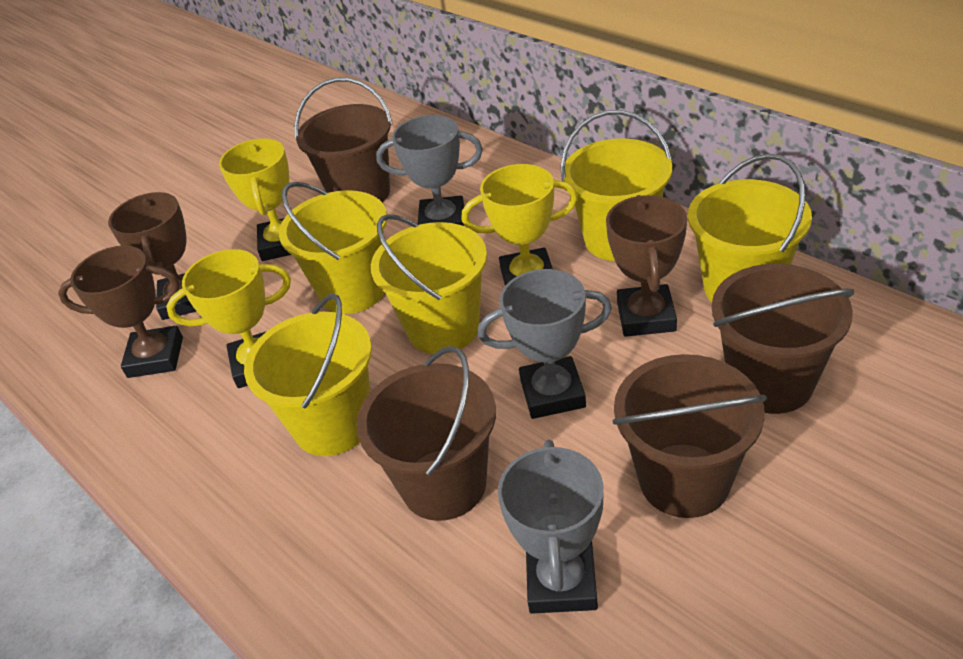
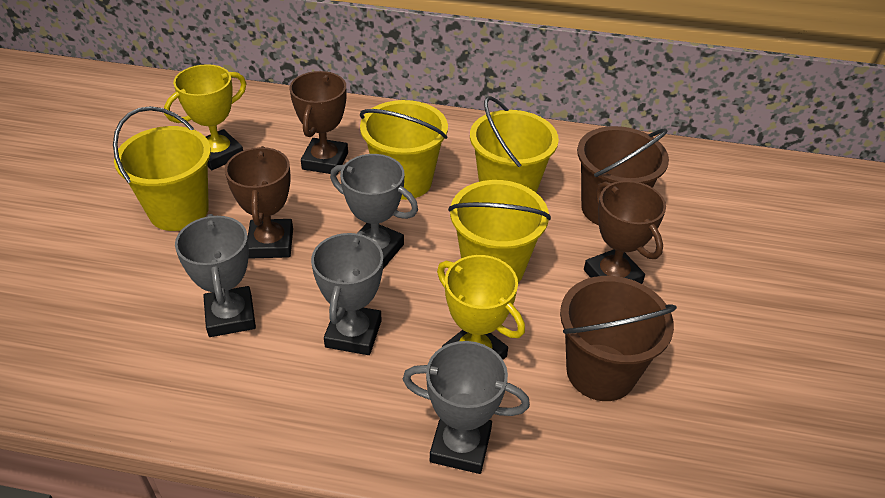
brown bucket: 4 -> 2
grey trophy: 3 -> 4
yellow bucket: 5 -> 4
yellow trophy: 3 -> 2

